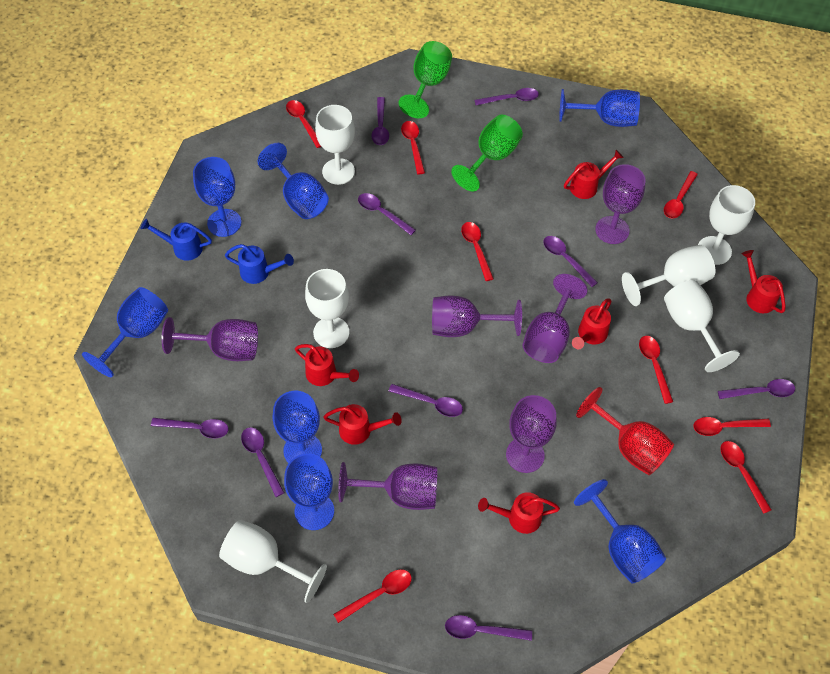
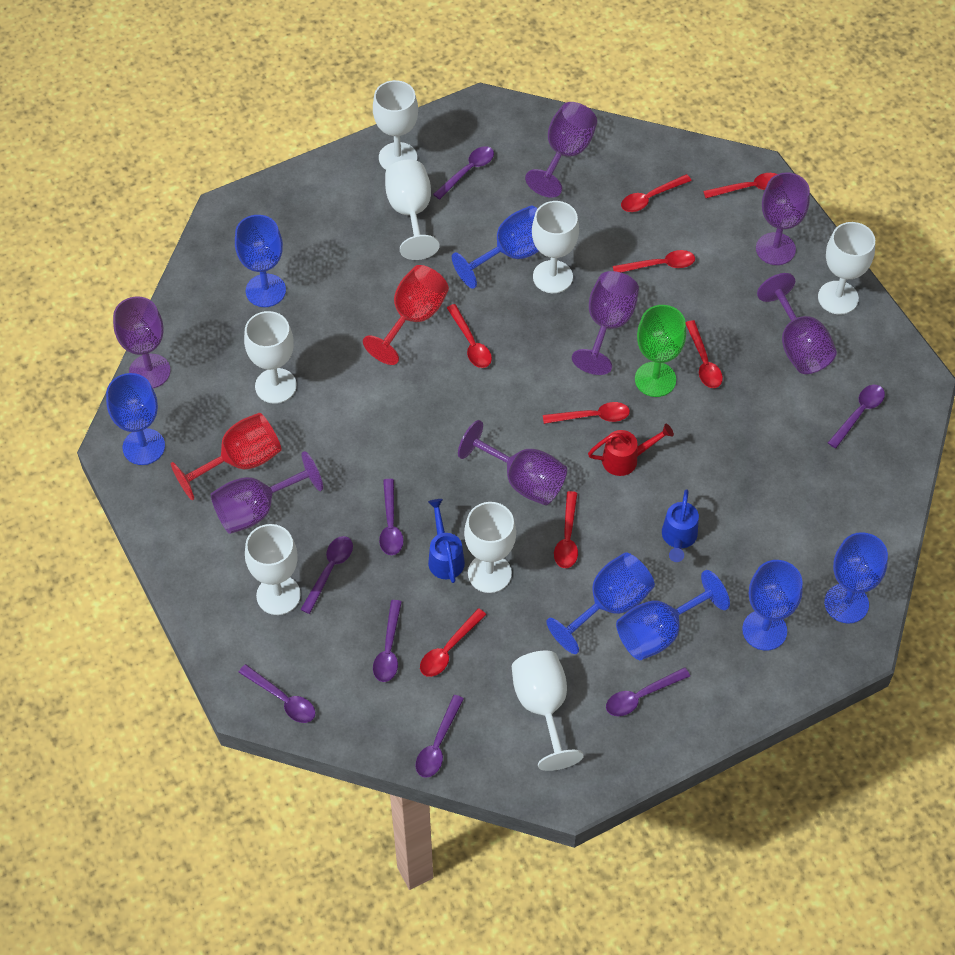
green goblet: 2 -> 1
purple goblet: 6 -> 7
purple spoon: 9 -> 8
red goblet: 1 -> 2
red watering can: 6 -> 1
white goblet: 6 -> 8

